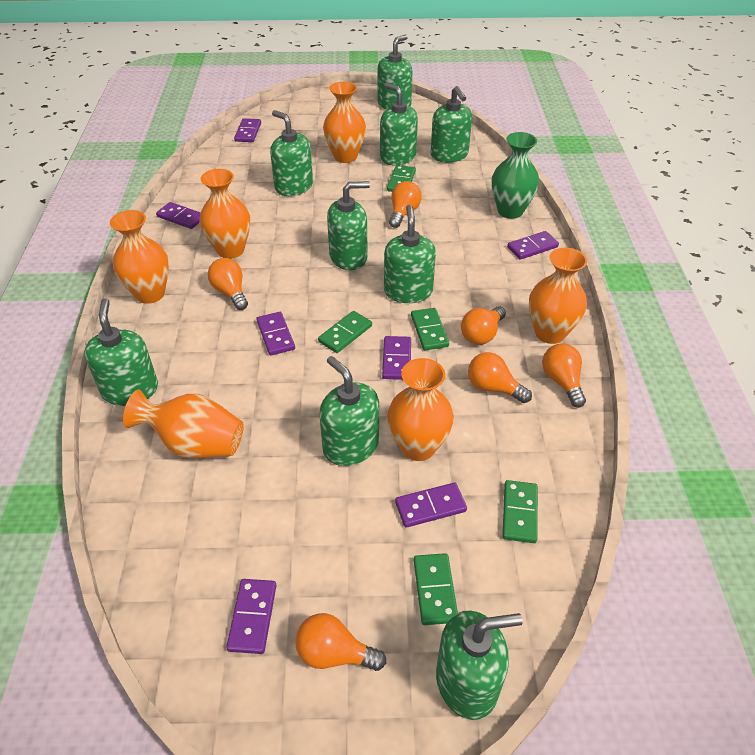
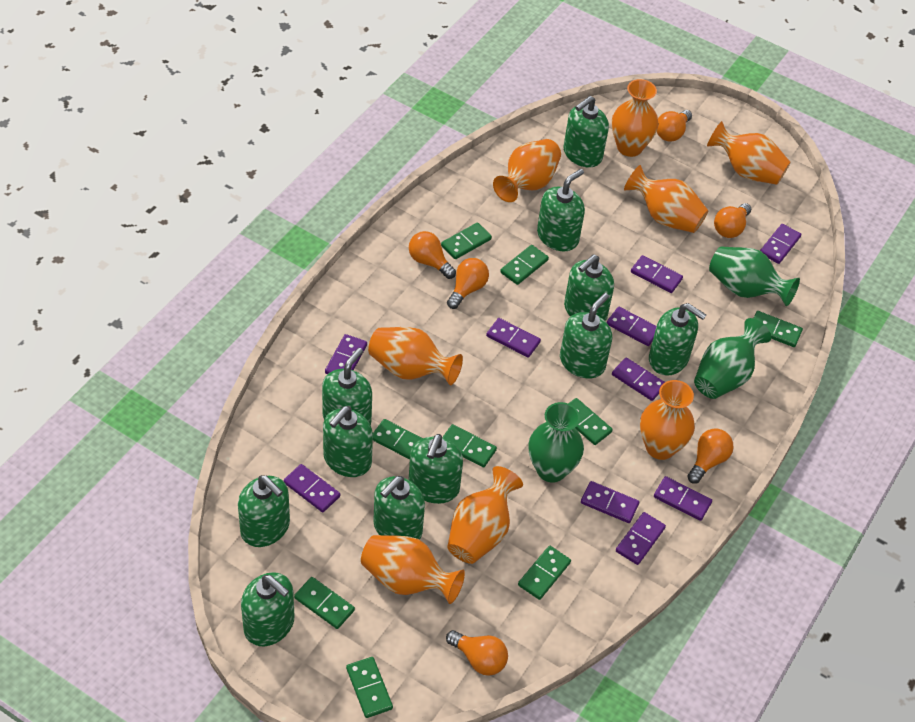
green domino: 5 -> 9
green soap dispenser: 9 -> 11
green vase: 1 -> 3
orange vase: 6 -> 8
purple domino: 7 -> 10

